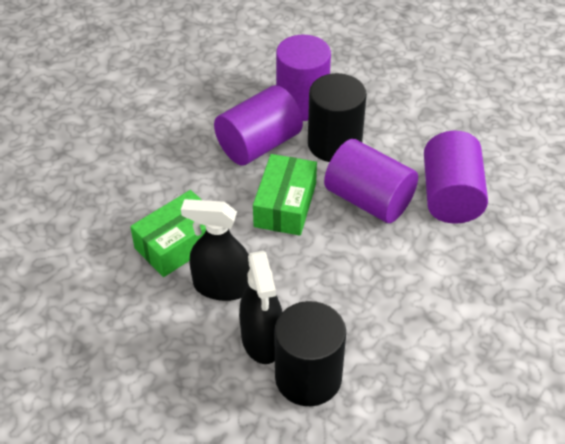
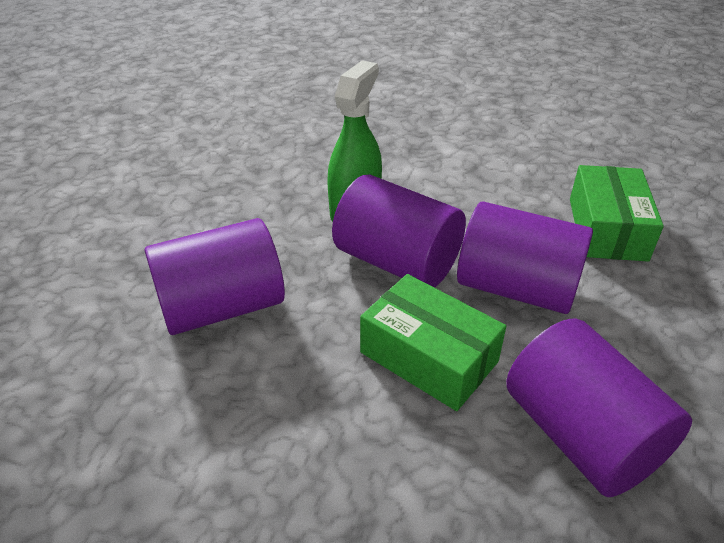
black cylinder: 2 -> 0
black spray bottle: 2 -> 0
green spray bottle: 0 -> 1

